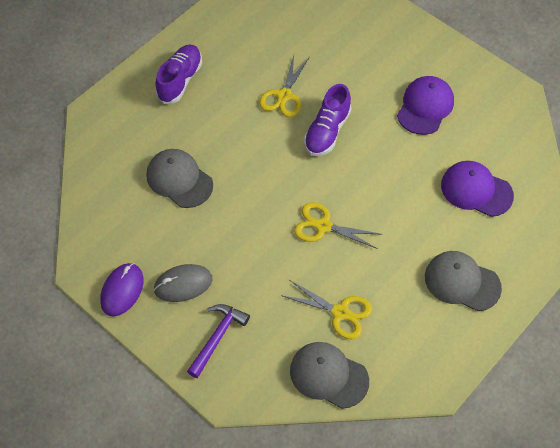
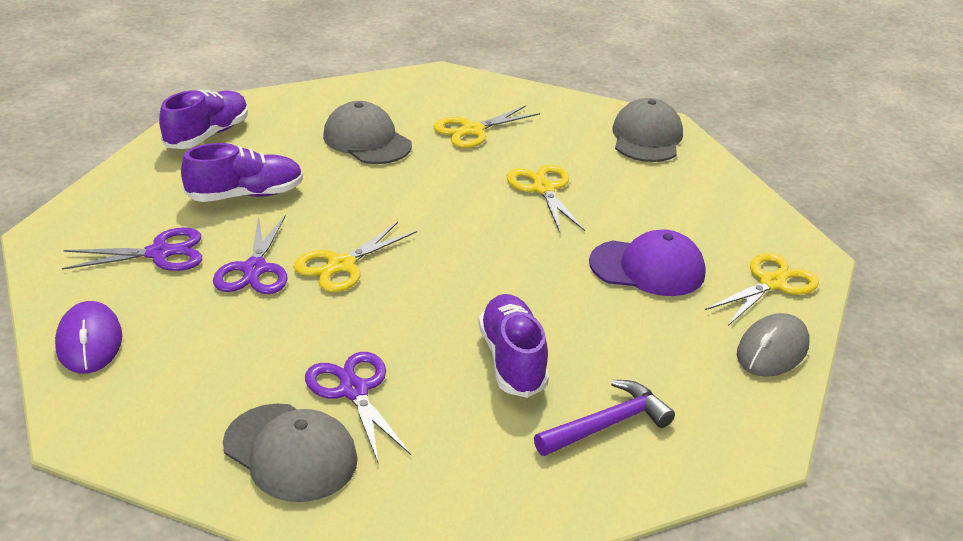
purple cap: 2 -> 1
purple scissors: 0 -> 3
purple shoe: 2 -> 3
yellow scissors: 3 -> 4

